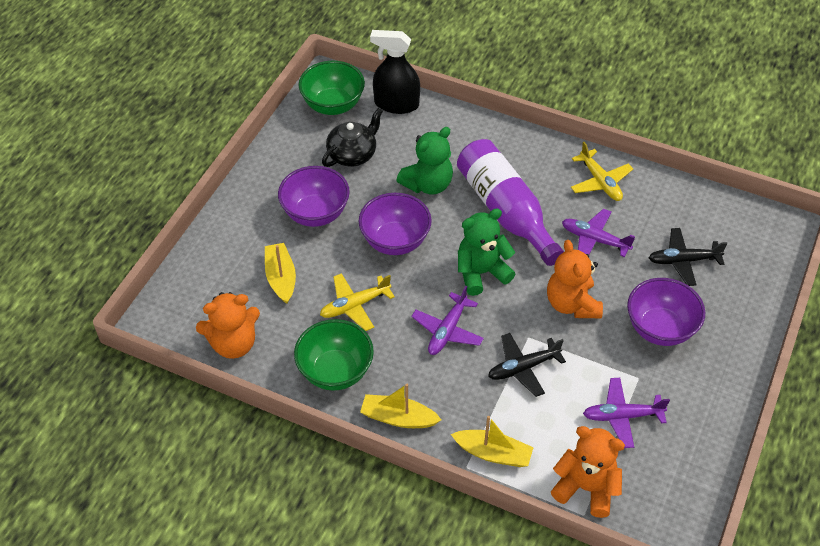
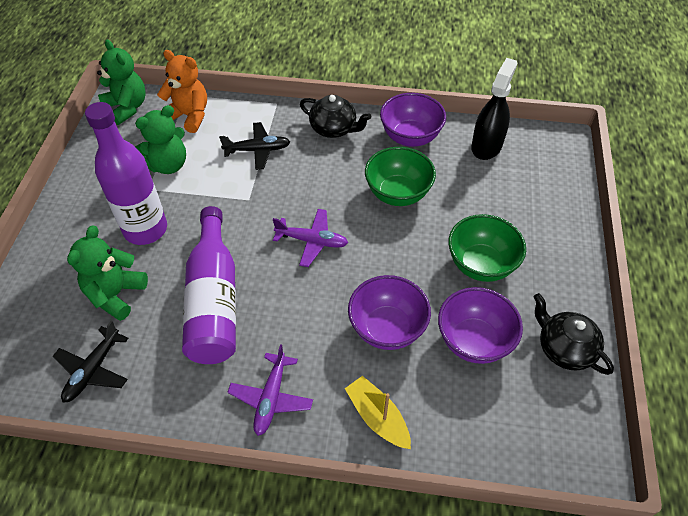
black teapot: 1 -> 2
green teddy bear: 2 -> 3
orange teddy bear: 3 -> 1
purple bottle: 1 -> 2
purple plane: 3 -> 2
yellow boat: 3 -> 1
yellow plane: 2 -> 0

